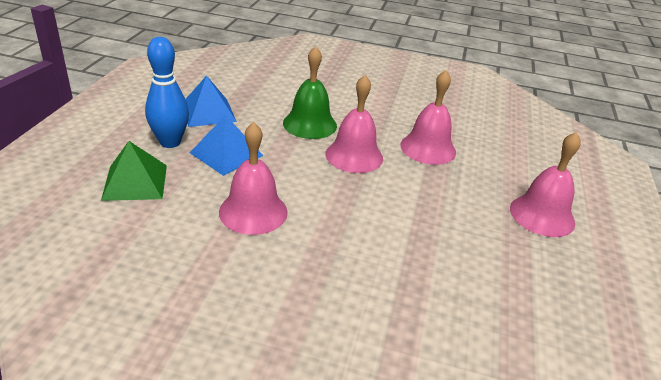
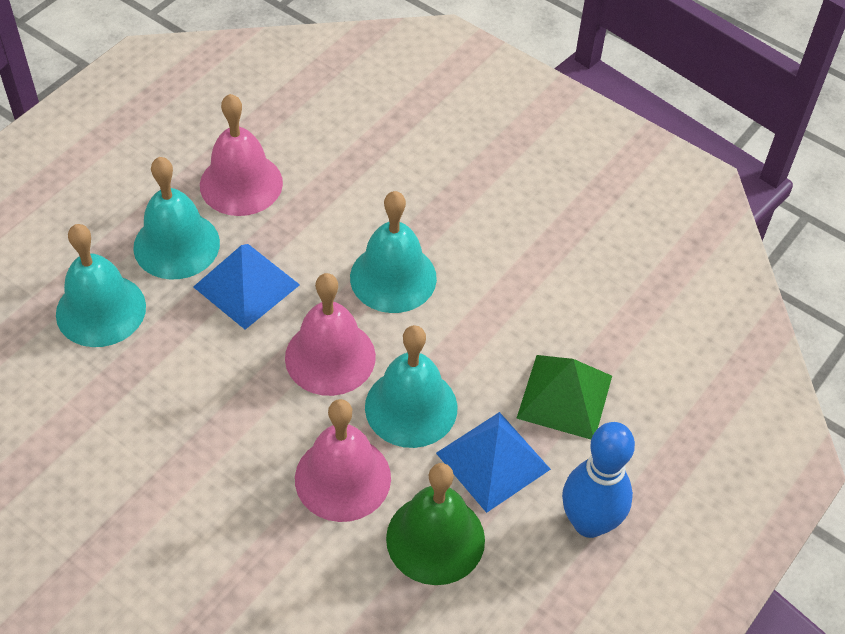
pink bell: 4 -> 3
turquoise bell: 0 -> 4

